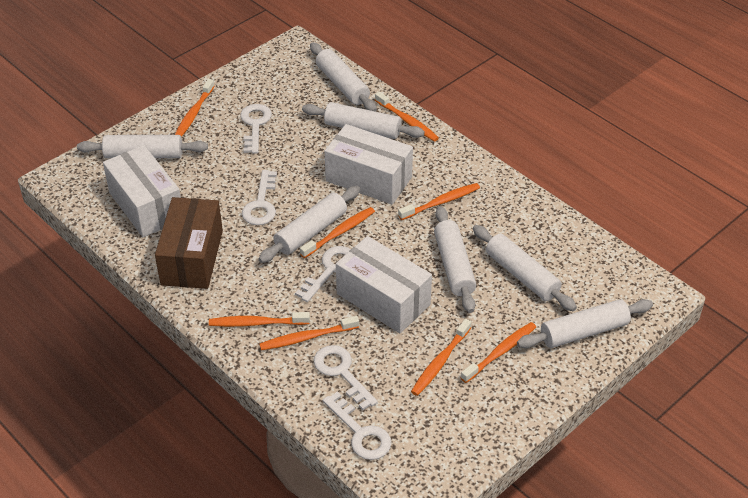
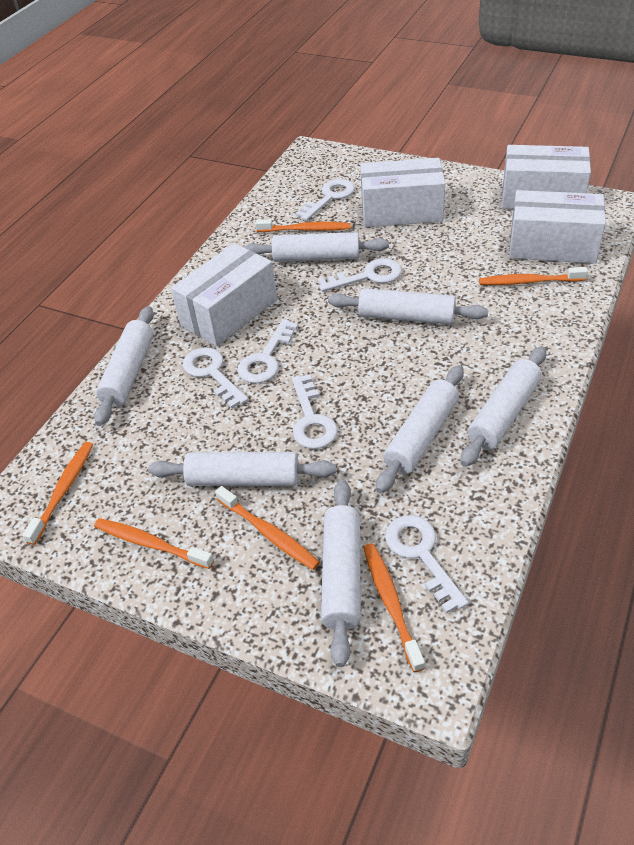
brown box: 1 -> 0
orange toothbrush: 8 -> 6
white box: 3 -> 4
white key: 5 -> 6

